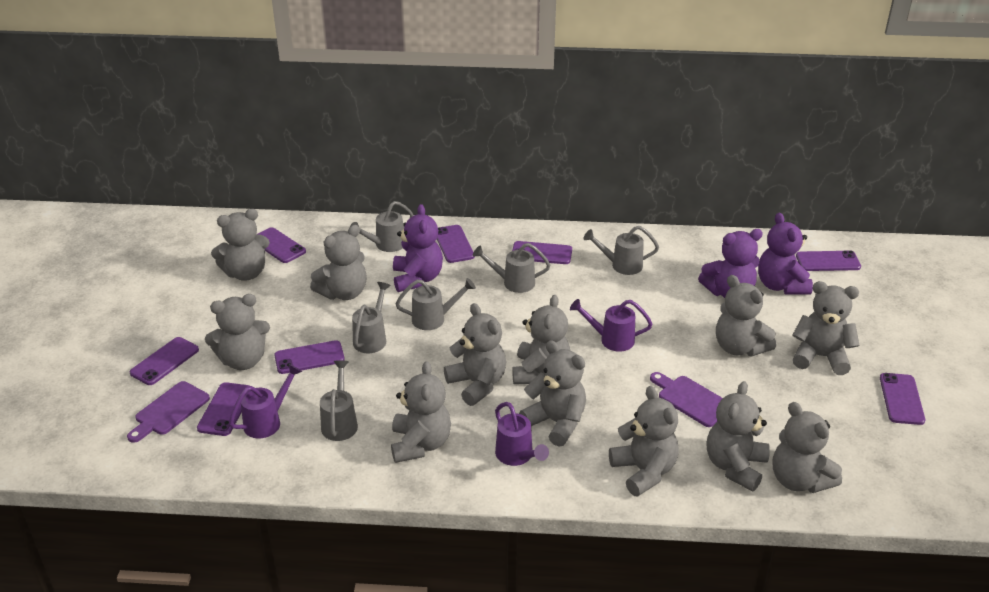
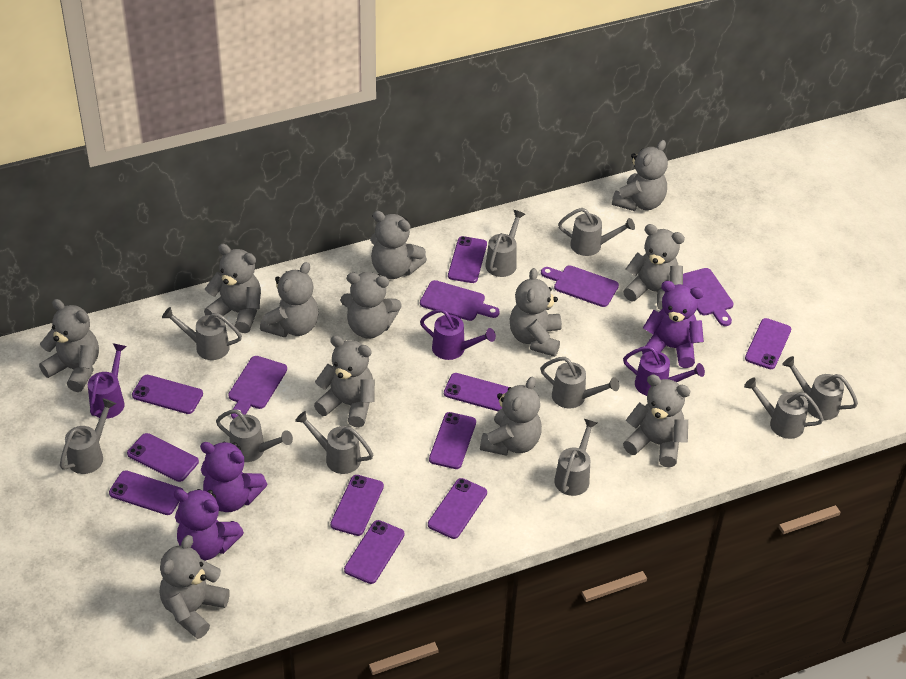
grey watering can: 6 -> 10
purple cutting board: 2 -> 4
purple phone: 8 -> 10

